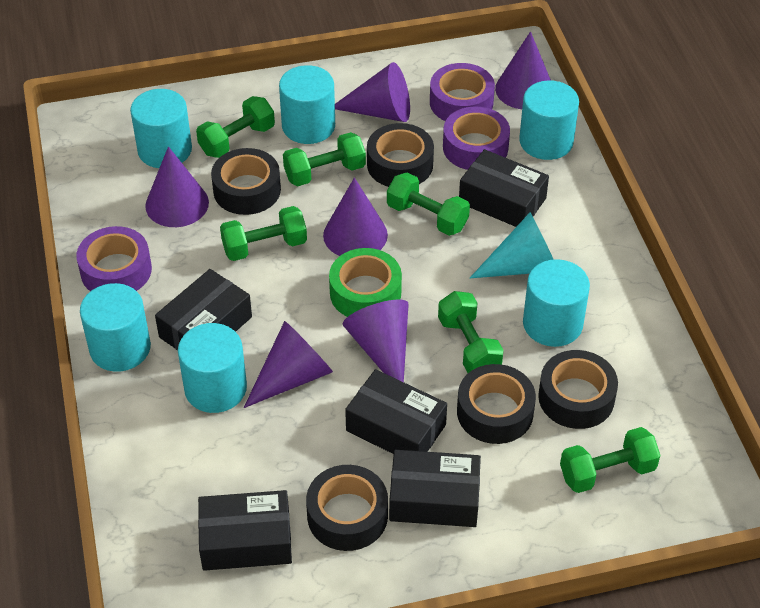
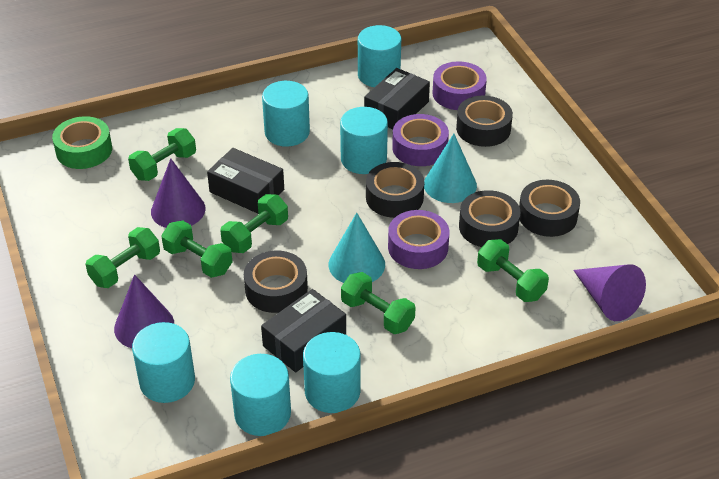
black box: 5 -> 3
purple cone: 6 -> 3
turquoise cone: 1 -> 2

